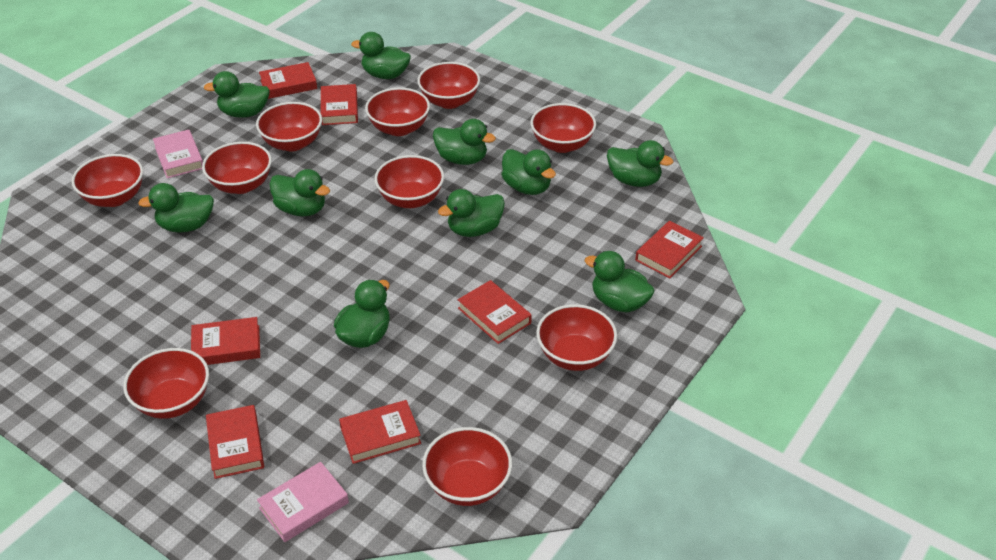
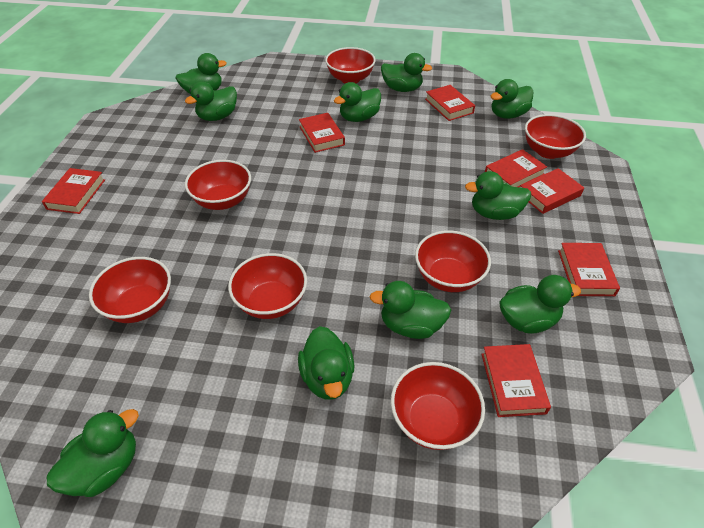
pink book: 2 -> 0
red bowl: 10 -> 7

